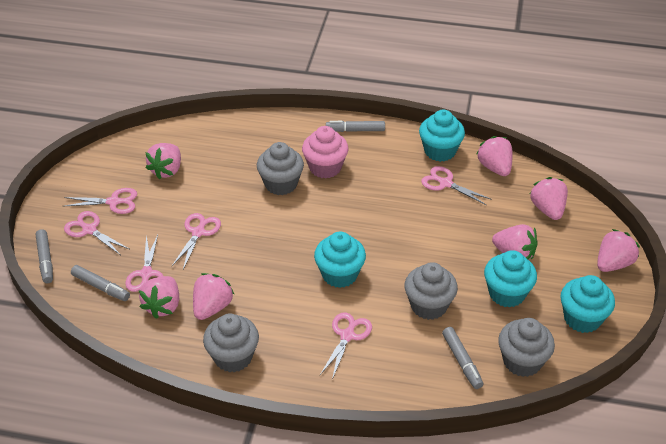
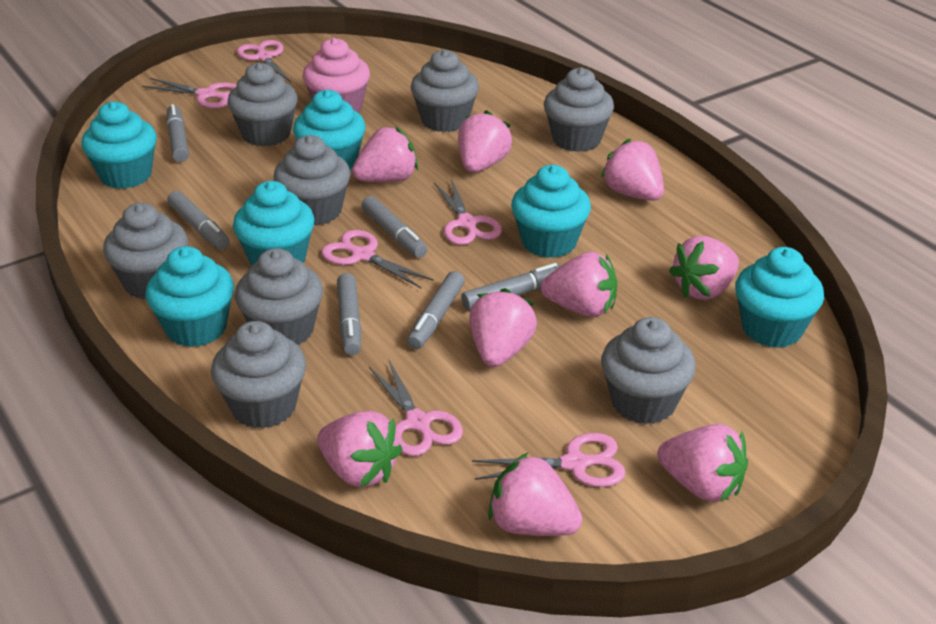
grey cupcake: 4 -> 8
grey marker: 4 -> 6
pink strawberry: 7 -> 9
turquoise cupcake: 4 -> 6

